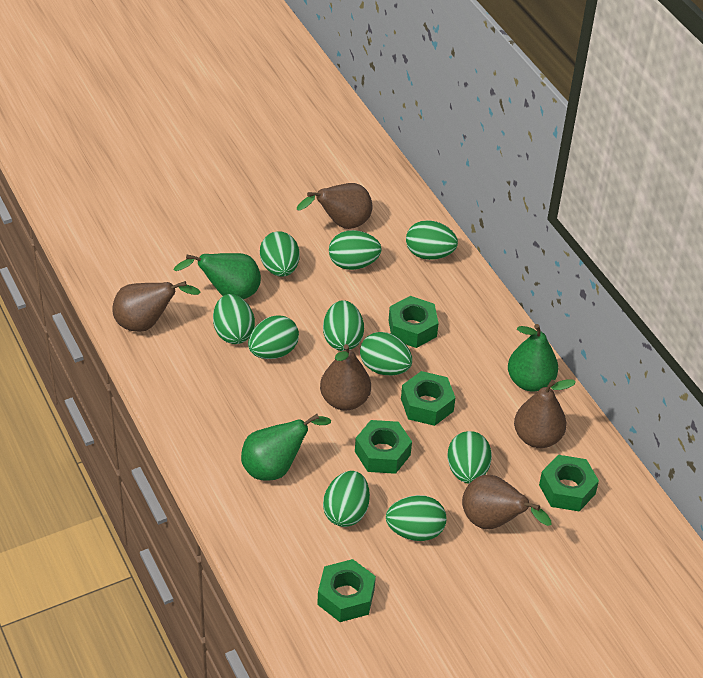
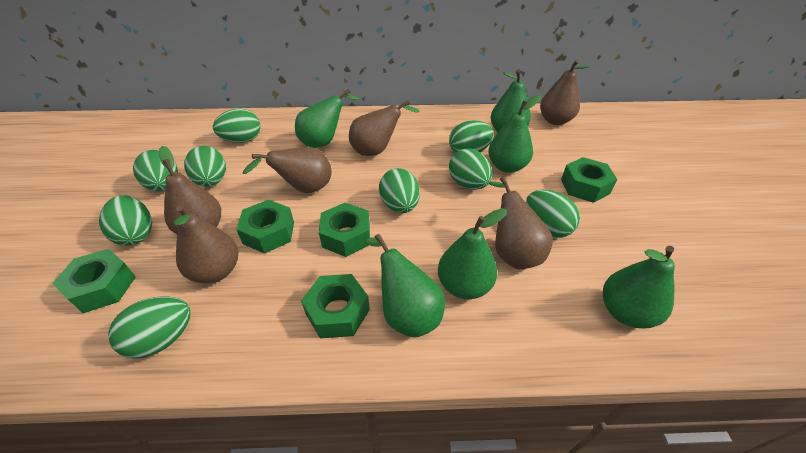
brown pear: 5 -> 6
green egg: 10 -> 9
green pear: 3 -> 6

